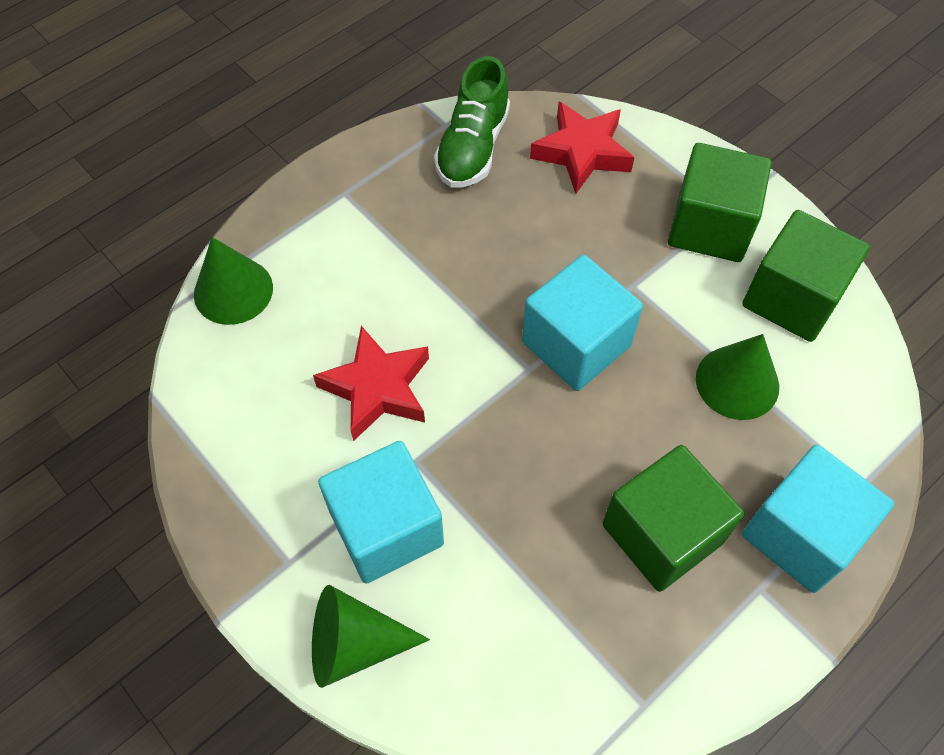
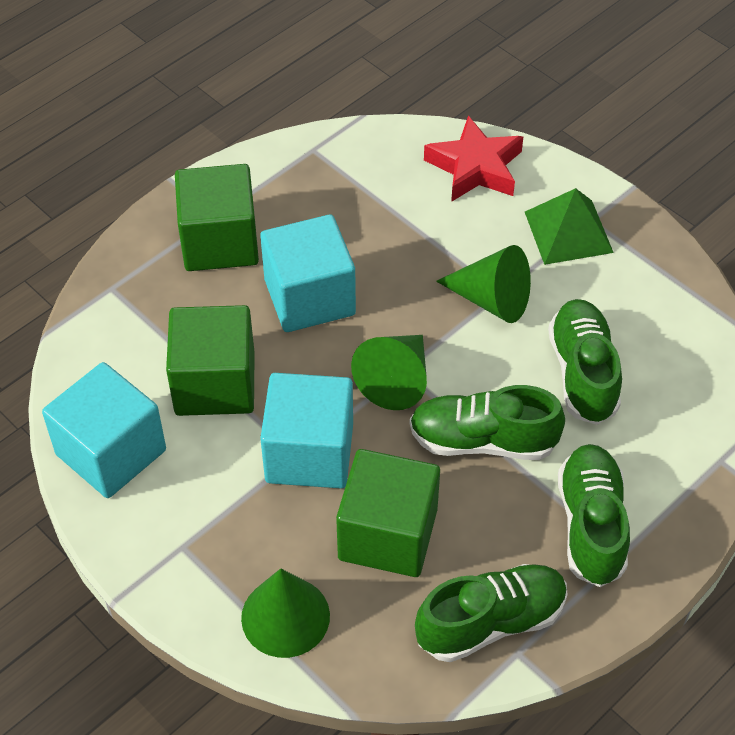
green pyramid: 0 -> 1
green shoe: 1 -> 4
red star: 2 -> 1

